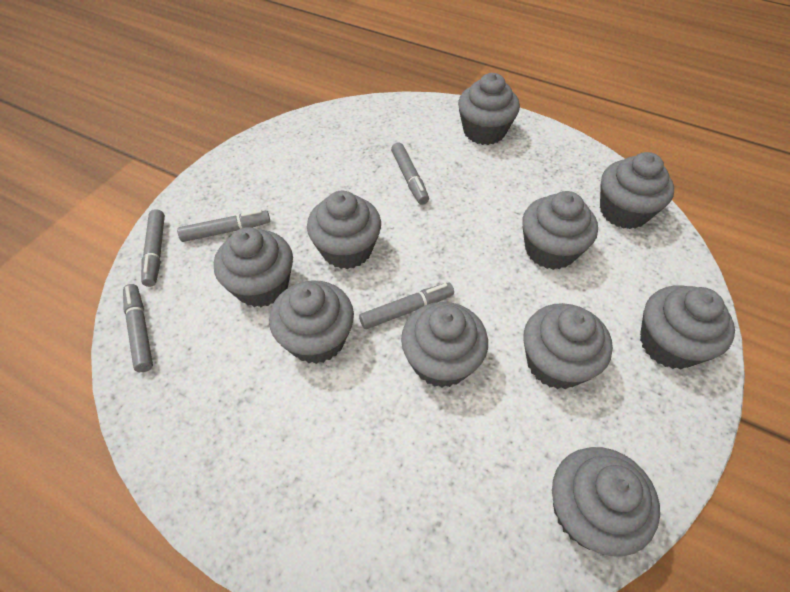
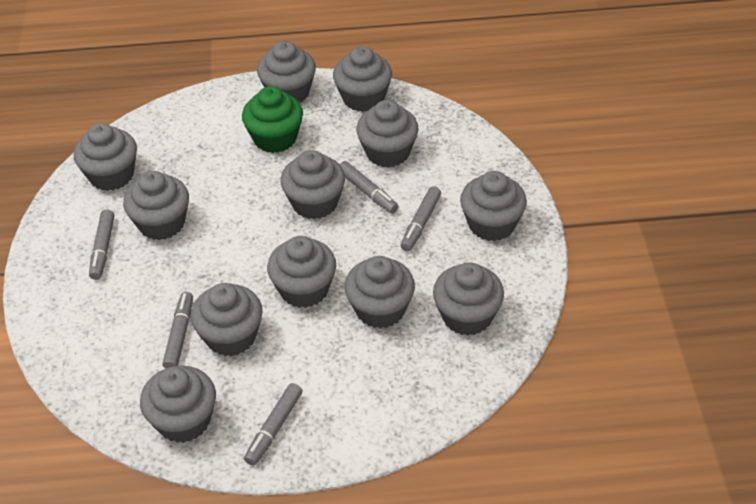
green cupcake: 0 -> 1
grey cupcake: 10 -> 12

